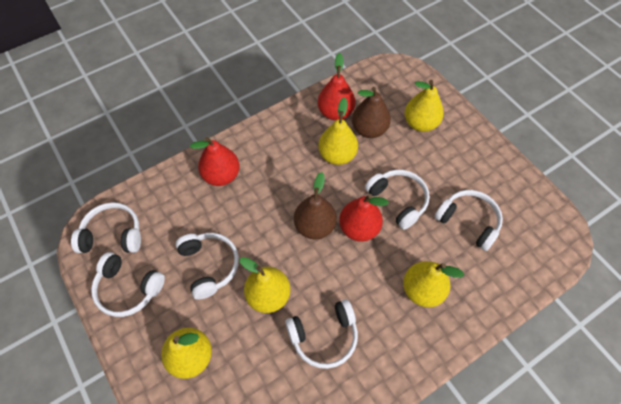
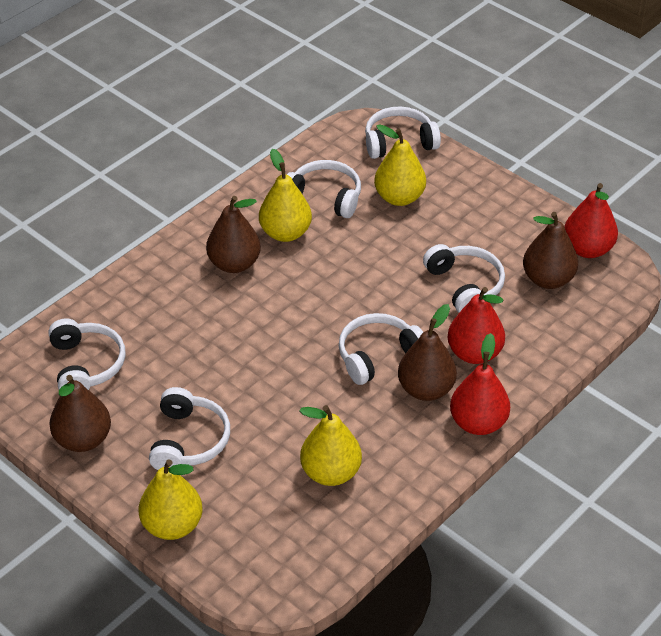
brown pear: 2 -> 4
yellow pear: 5 -> 4

